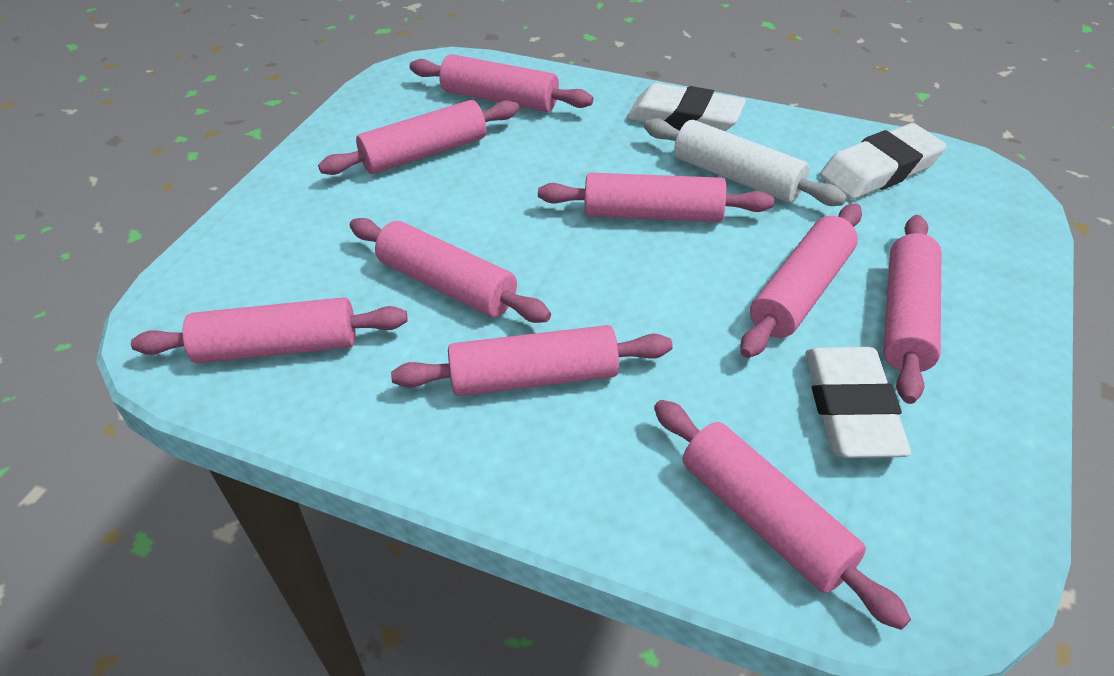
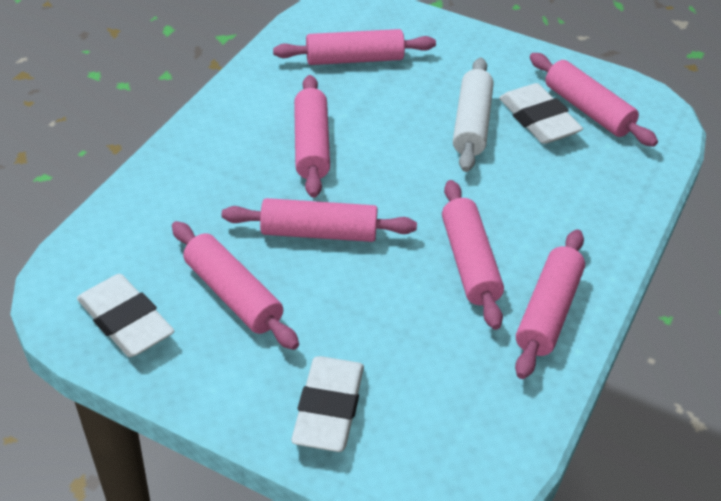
pink rolling pin: 9 -> 7

